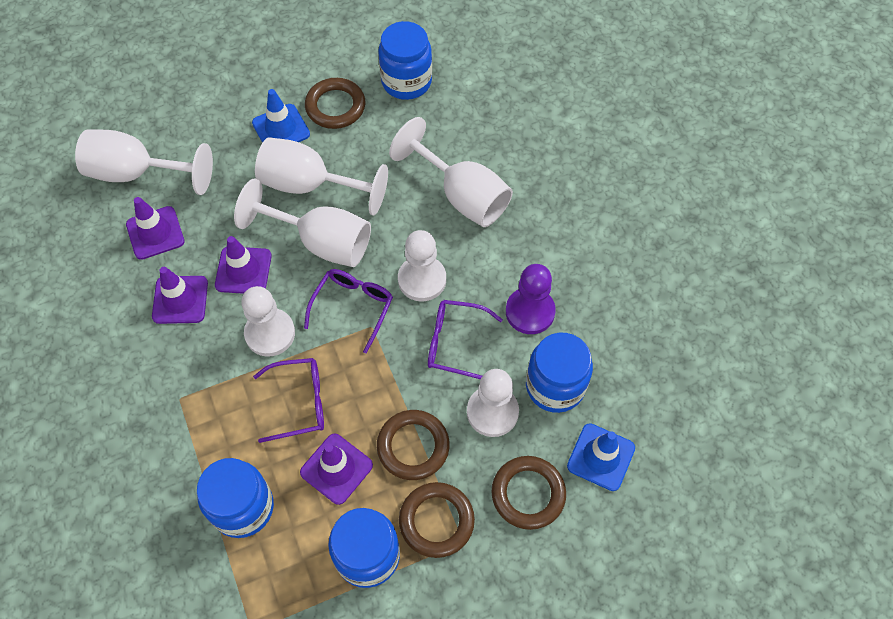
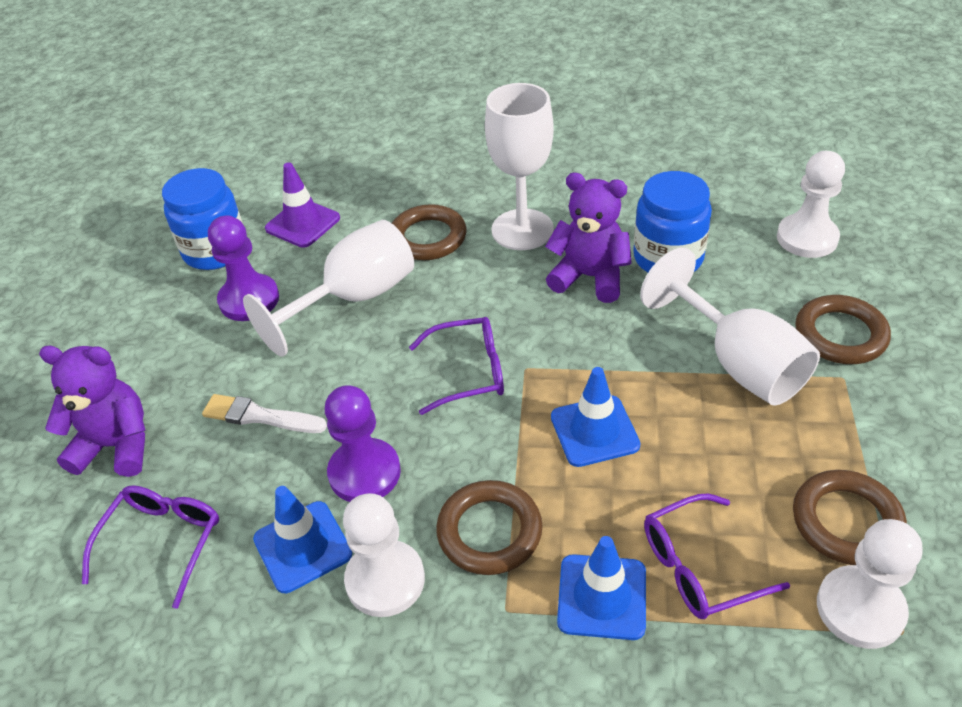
blue jar: 4 -> 2
blue traffic cone: 2 -> 3
purple pawn: 1 -> 2
purple teddy bear: 0 -> 2
purple traffic cone: 4 -> 1
white brush: 0 -> 1
white goblet: 4 -> 3

